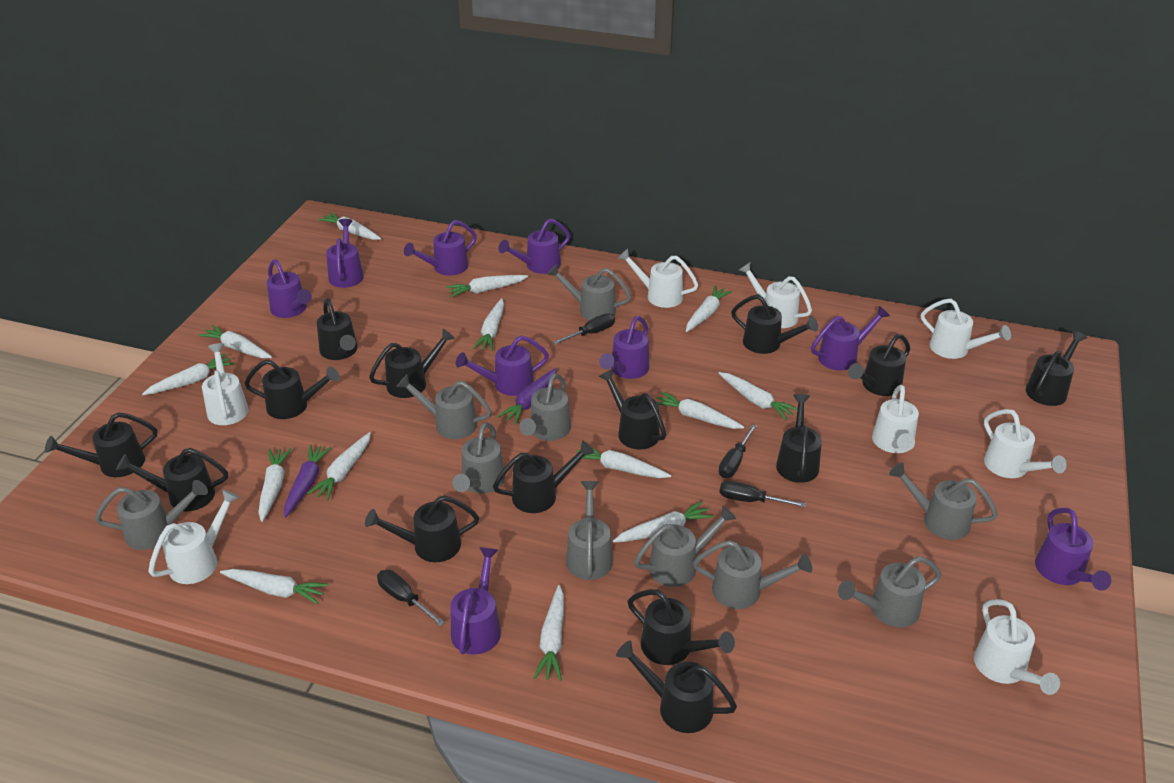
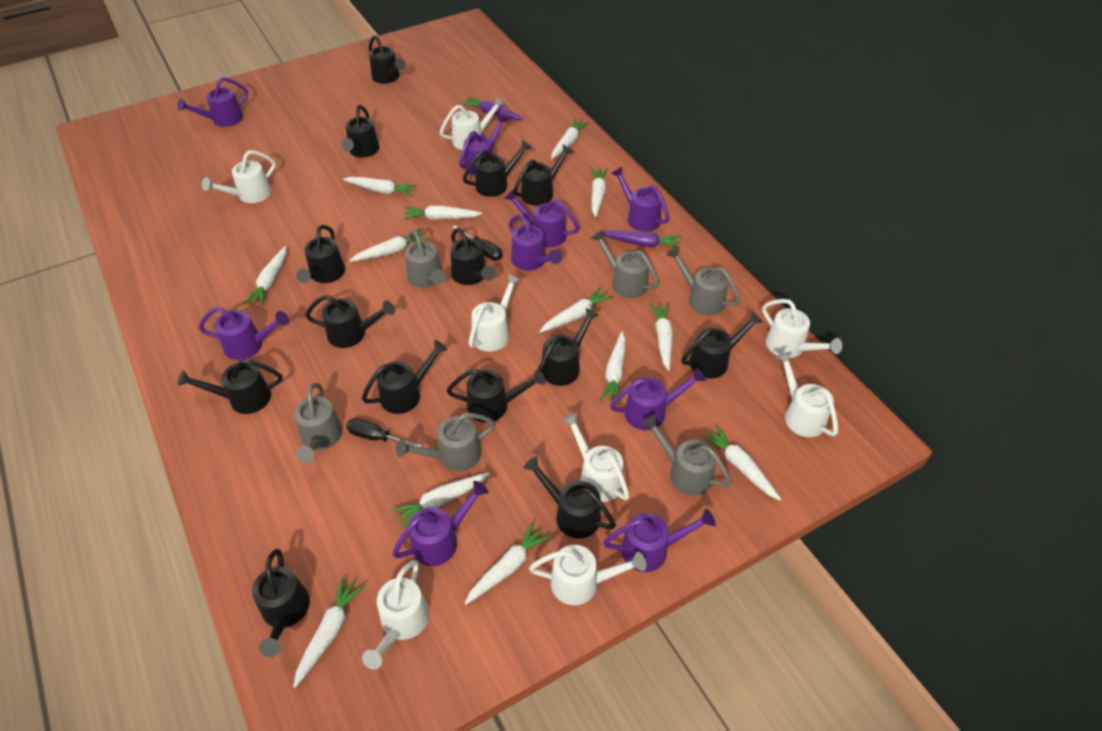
black screwdriver: 4 -> 2
grey watering can: 10 -> 6
white carrot: 14 -> 13

